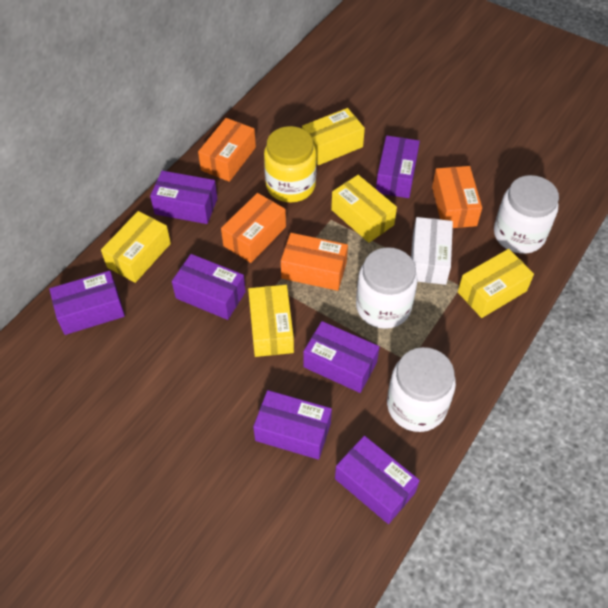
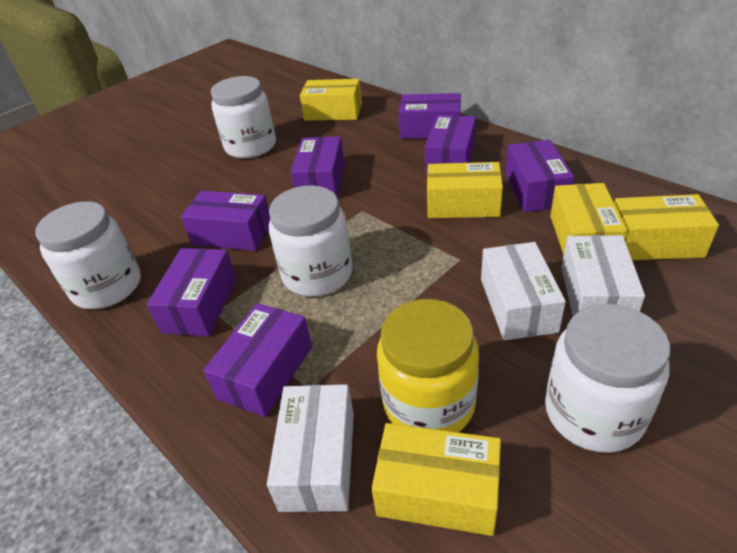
orange box: 4 -> 0
white box: 1 -> 3
white jar: 3 -> 4

